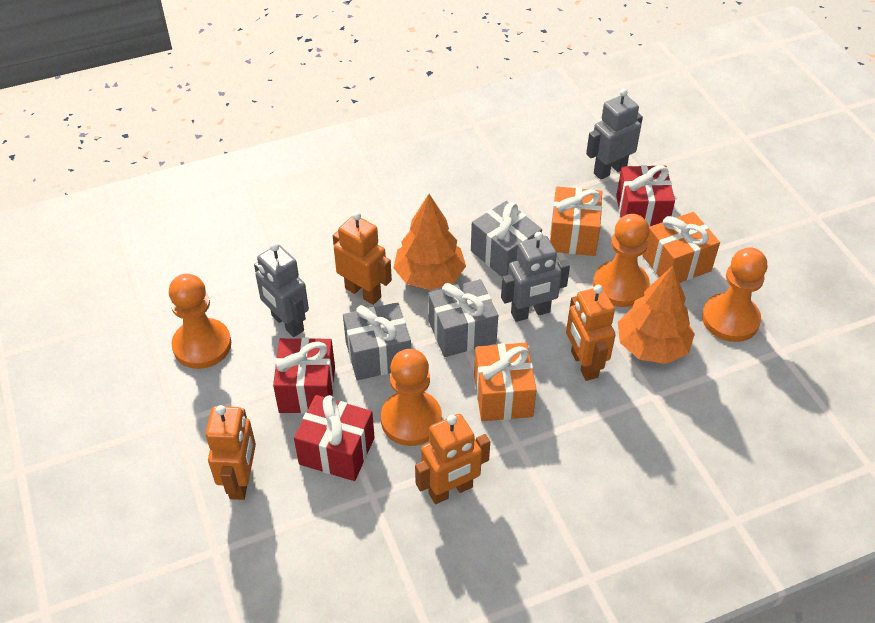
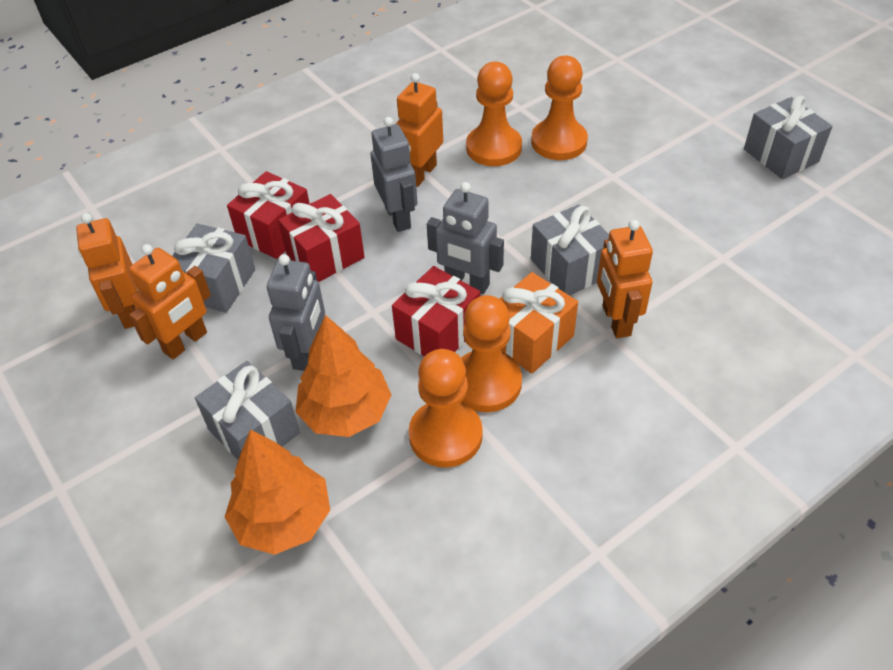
grey gift: 3 -> 4
orange gift: 3 -> 1

